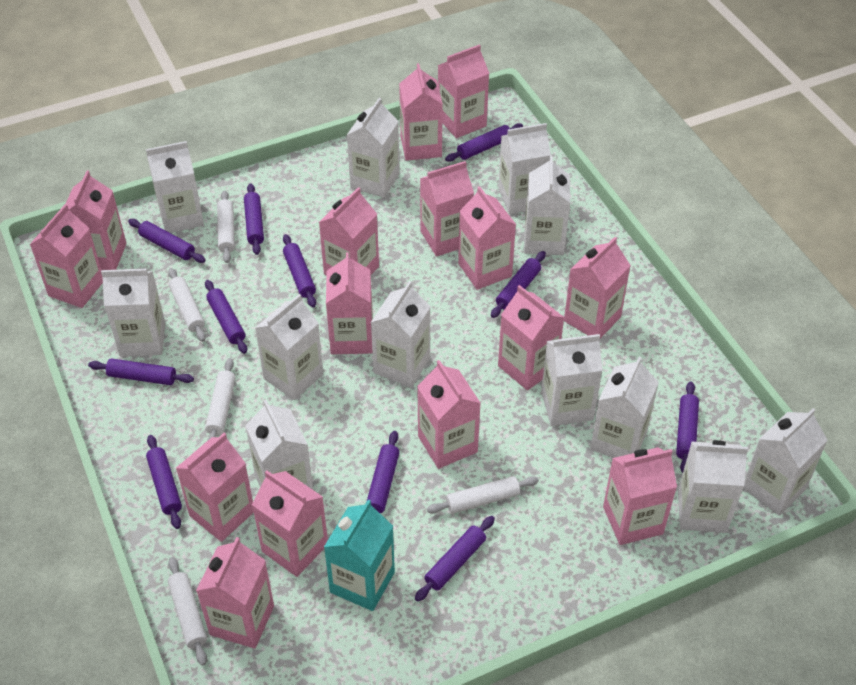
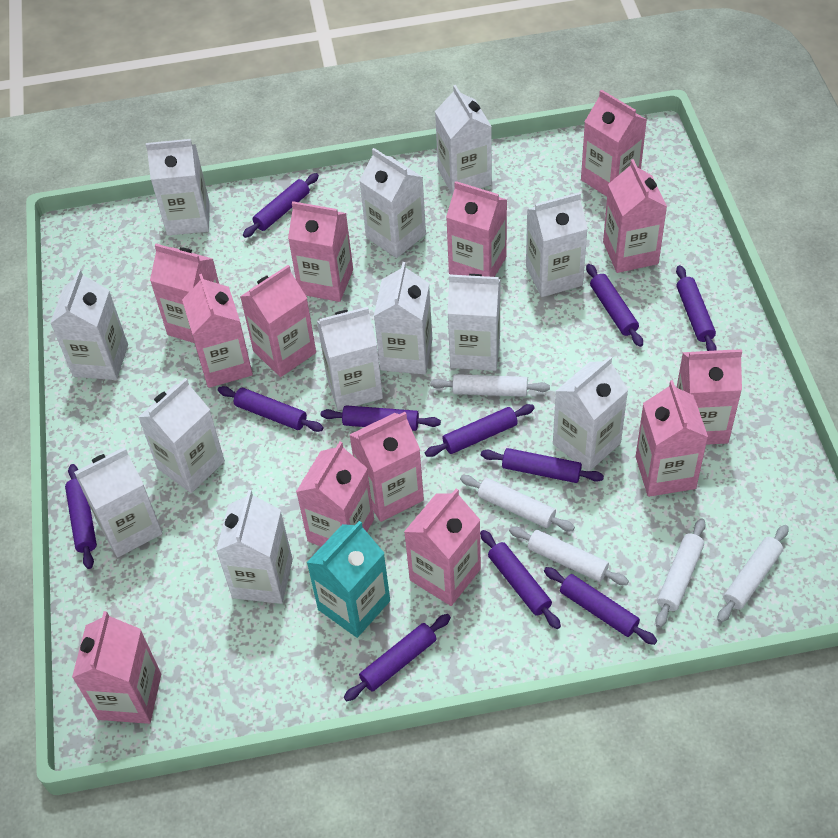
pink carton: 15 -> 13

